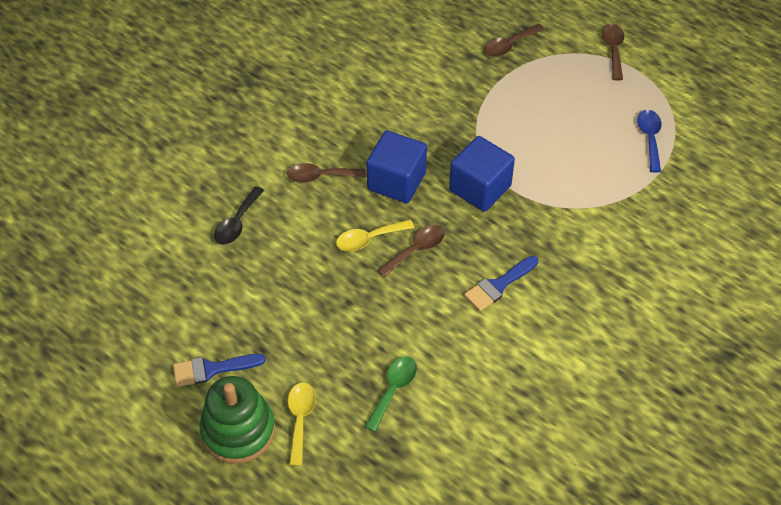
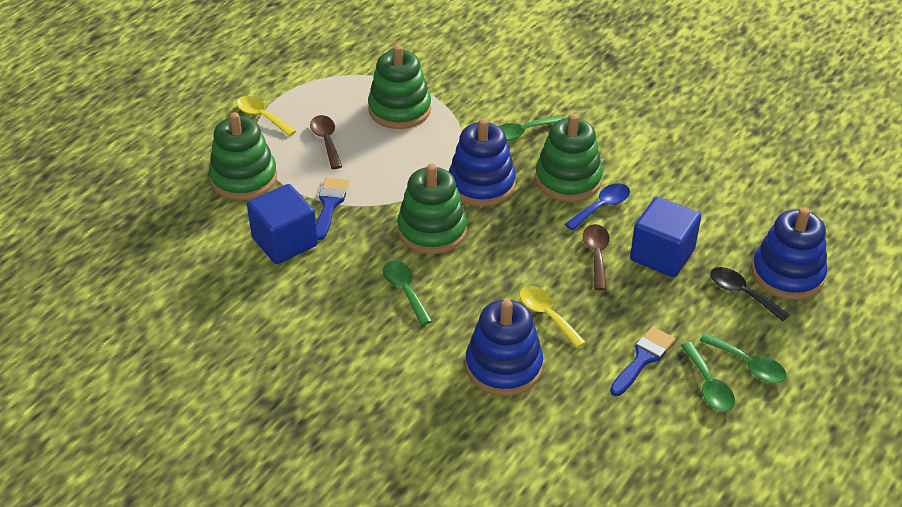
blue stacking toy: 0 -> 3
brown spoon: 4 -> 2
green spoon: 1 -> 4
green stacking toy: 1 -> 4

